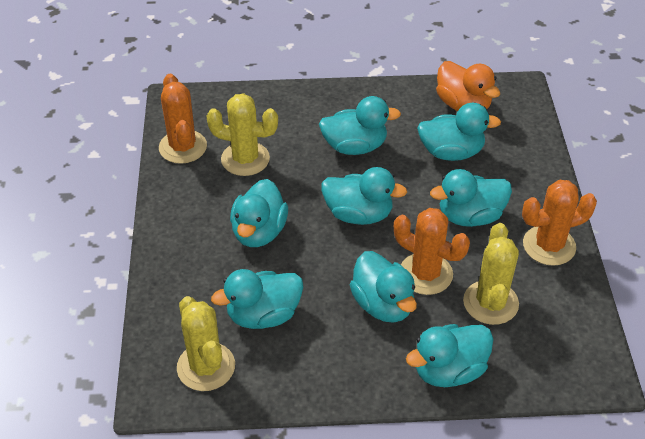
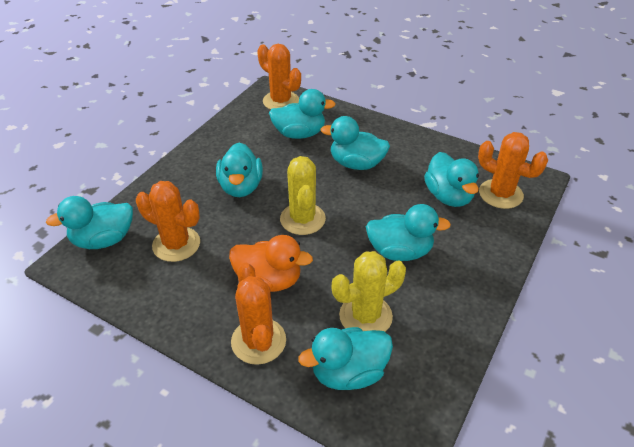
orange cactus: 3 -> 4
turquoise duck: 8 -> 7
yellow cactus: 3 -> 2

